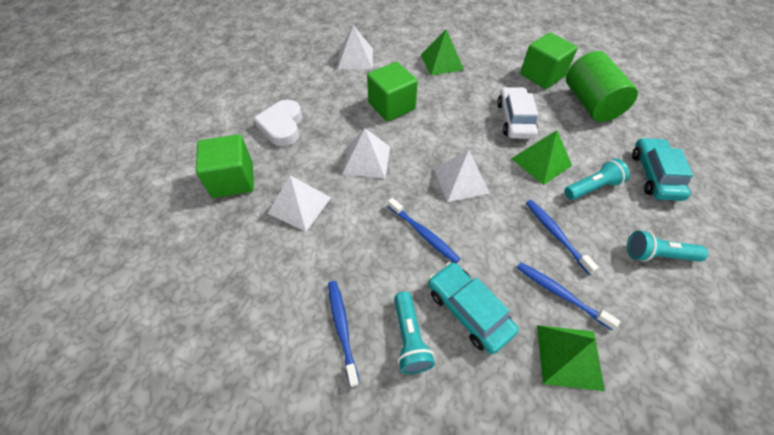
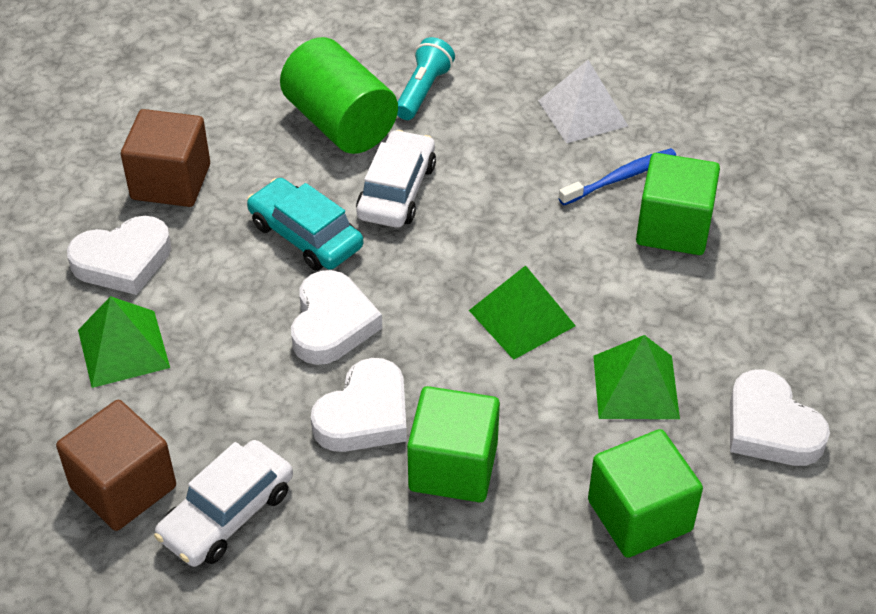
blue toothbrush: 4 -> 1
brown cube: 0 -> 2
turquoise car: 2 -> 1
turquoise flashlight: 3 -> 1
white car: 1 -> 2
white heart: 1 -> 4
white pyramid: 4 -> 1

